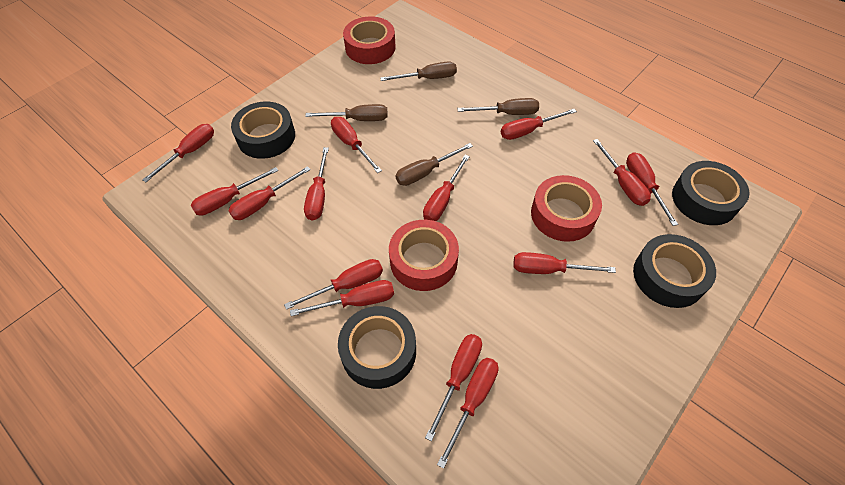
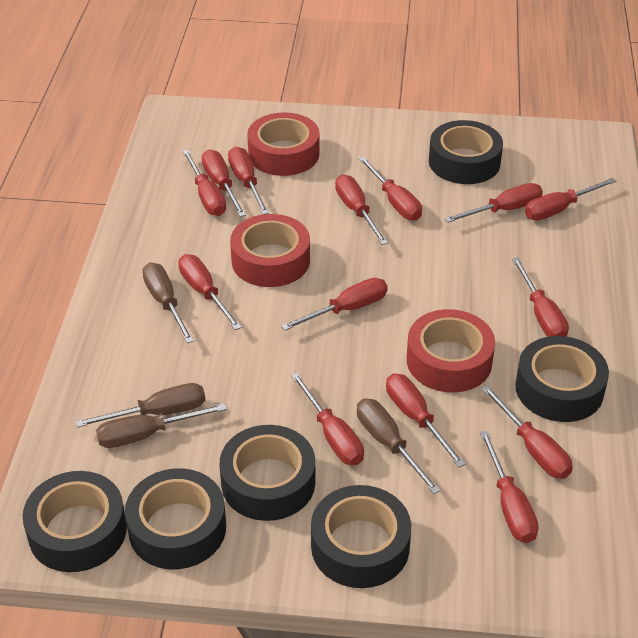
black tape: 4 -> 6

